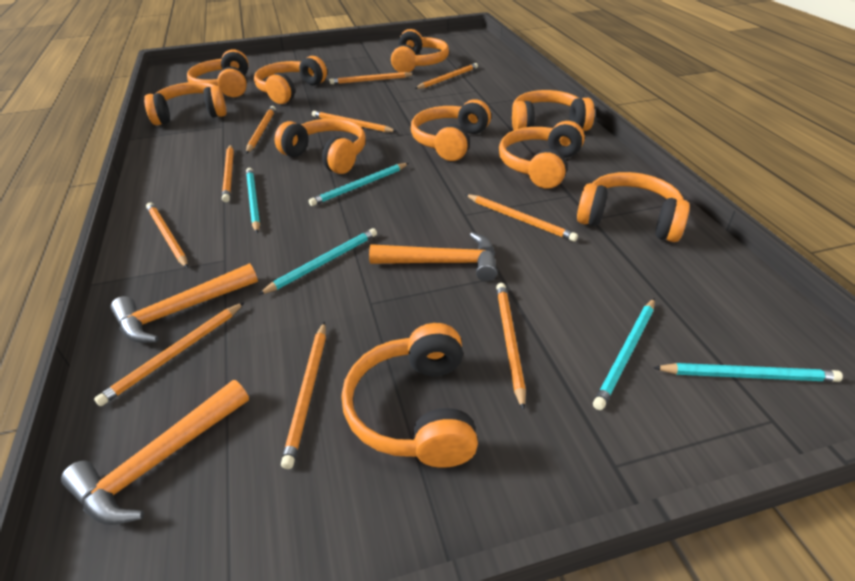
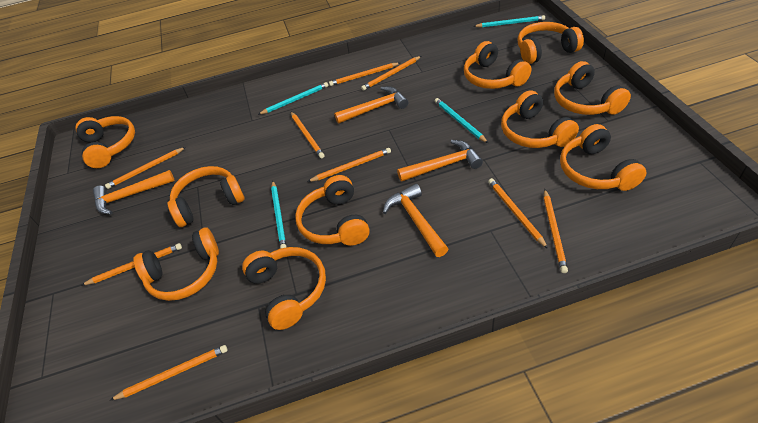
orange hammer: 3 -> 4
orange pencil: 10 -> 9
turquoise pencil: 5 -> 4

